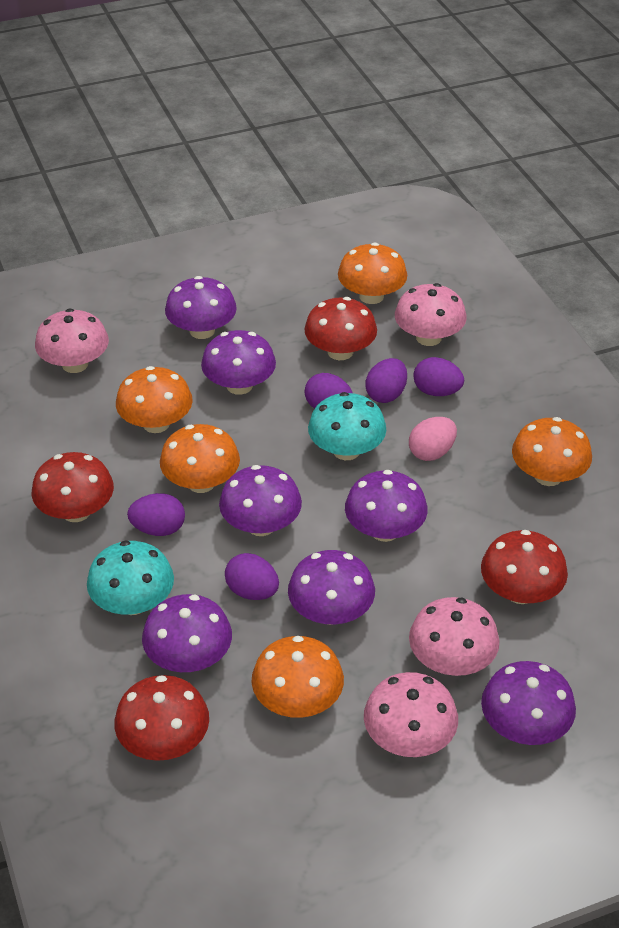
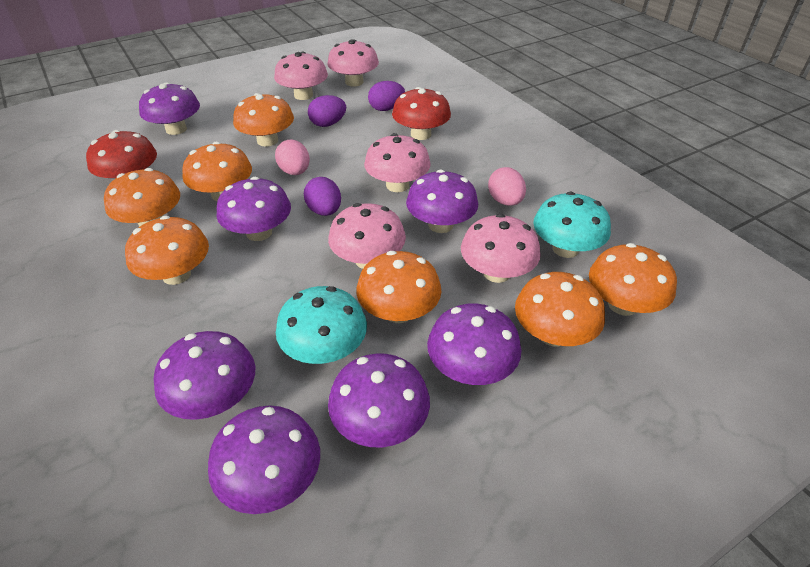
orange mushroom: 5 -> 7
pink egg: 1 -> 2
pink mushroom: 4 -> 5
purple egg: 5 -> 3
red mushroom: 4 -> 2

